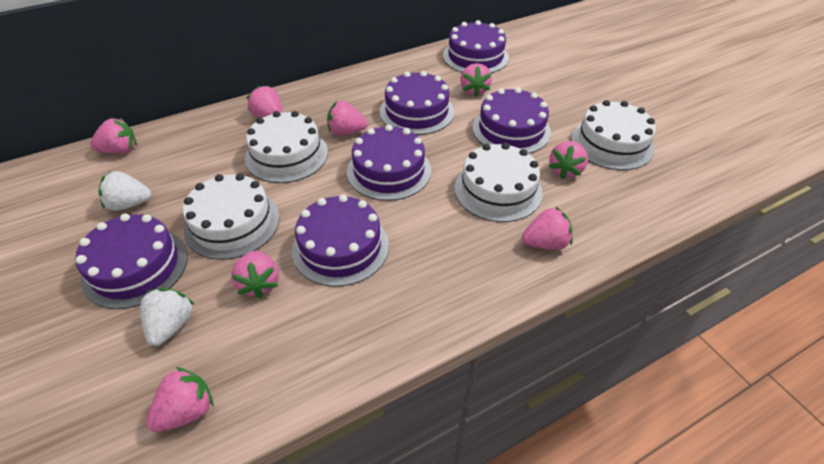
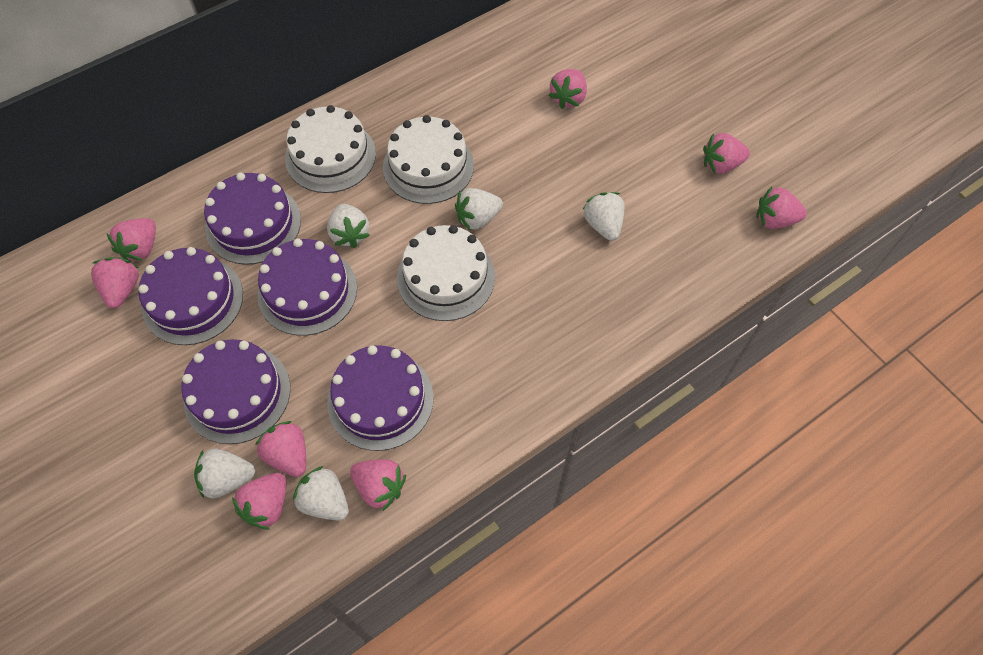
purple cake: 6 -> 5
white cake: 4 -> 3
white strawberry: 2 -> 5

